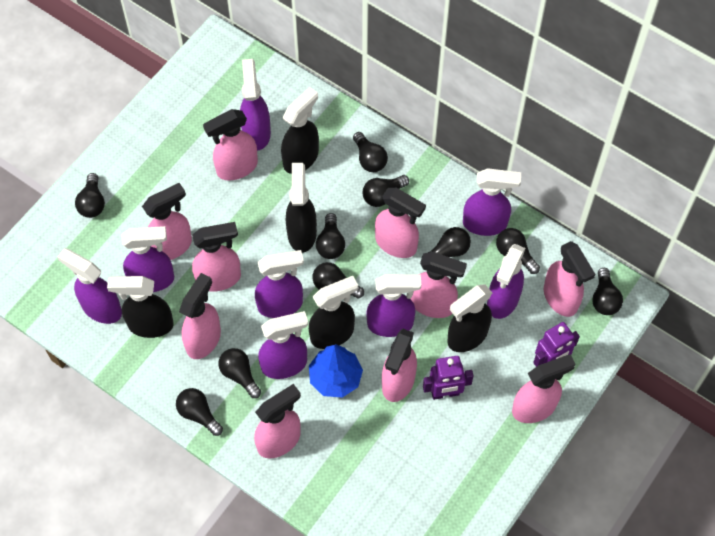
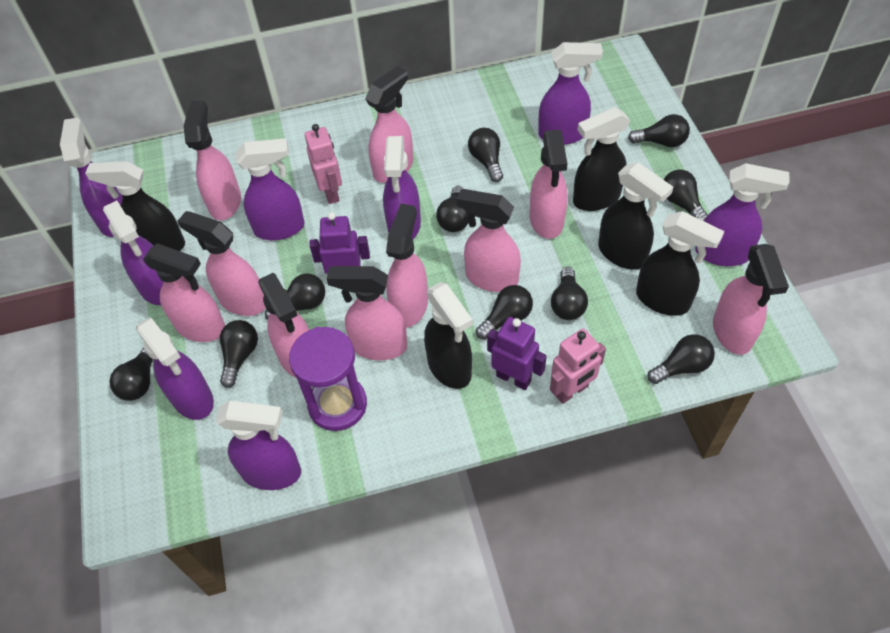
blue tree: 1 -> 0
pink robot: 0 -> 2
purple hourglass: 0 -> 1

